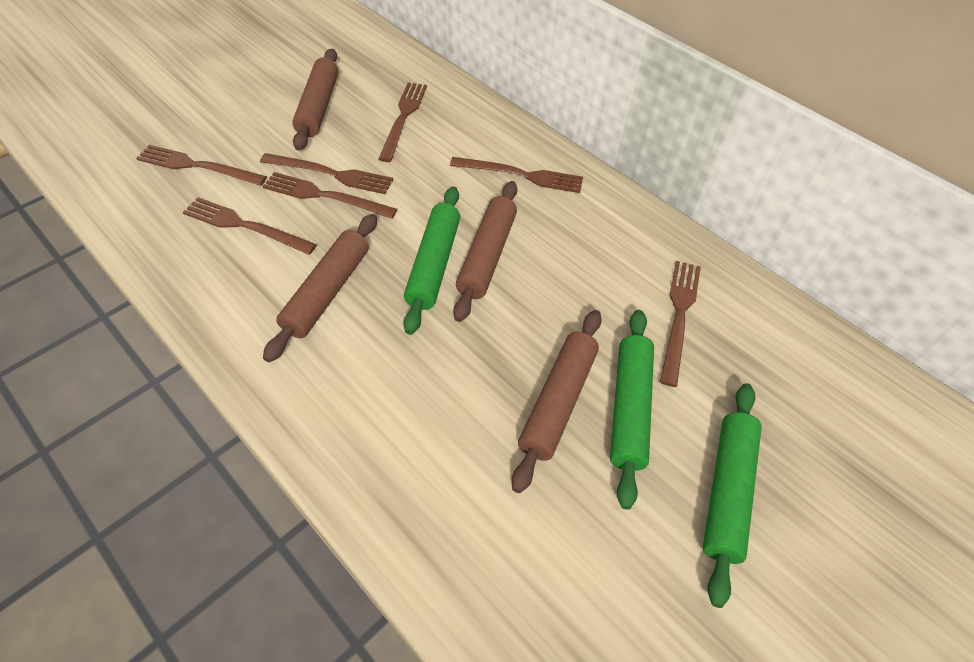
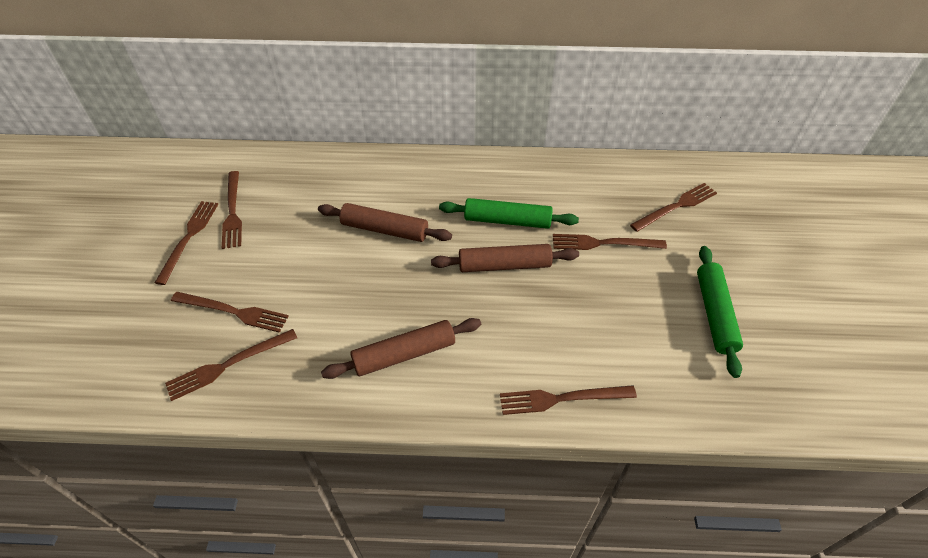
brown rolling pin: 4 -> 3
green rolling pin: 3 -> 2

